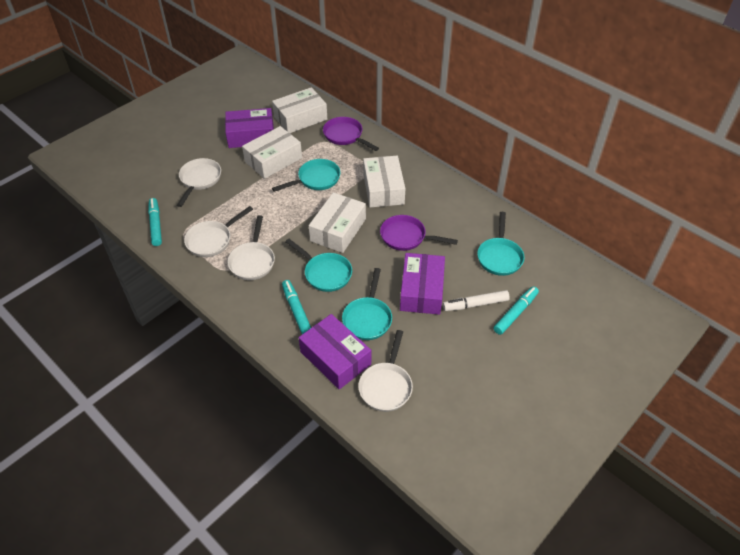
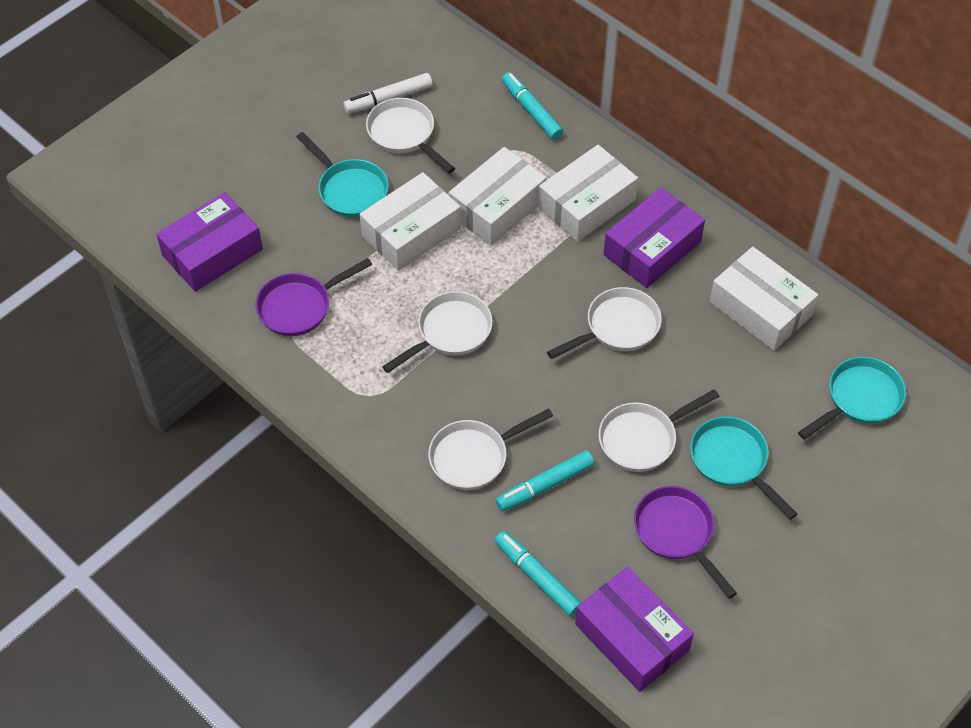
turquoise pan: 4 -> 3
white pan: 4 -> 5

